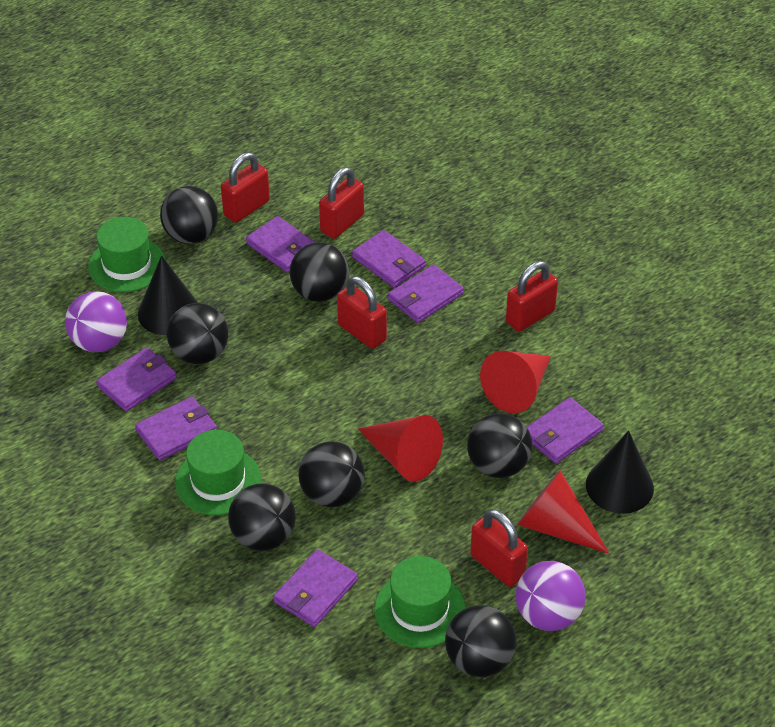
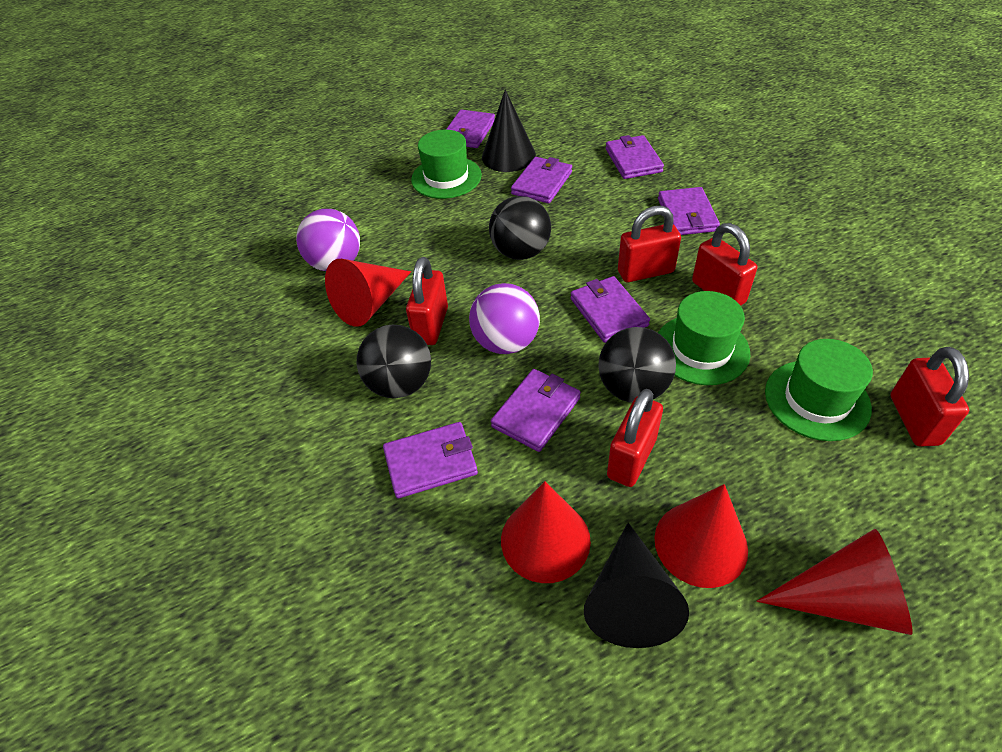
black ball: 7 -> 3
red cone: 3 -> 4

